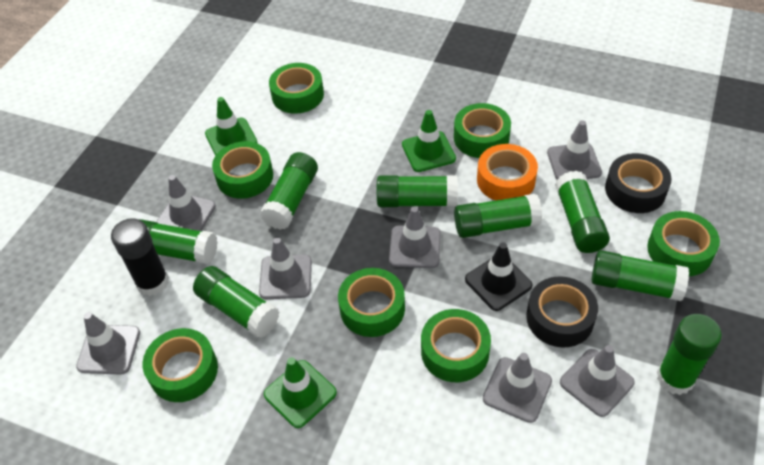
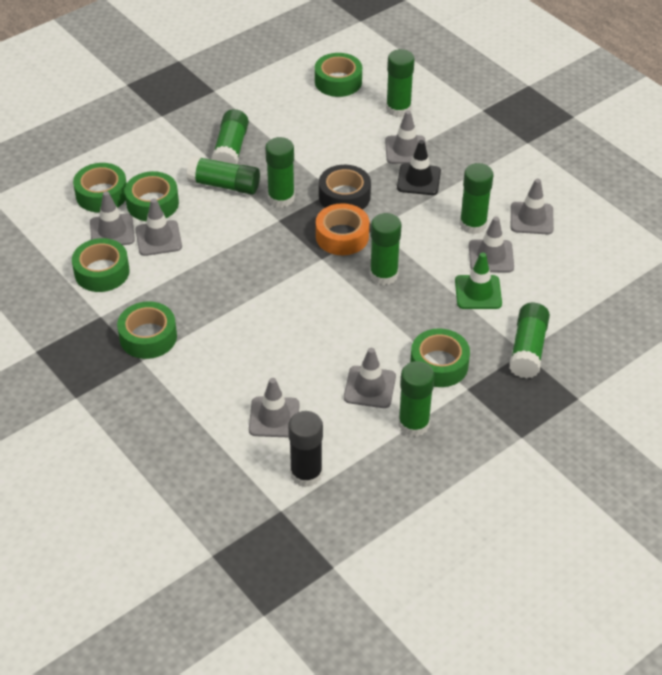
black tape: 2 -> 1
green tape: 7 -> 6
green traffic cone: 3 -> 1

